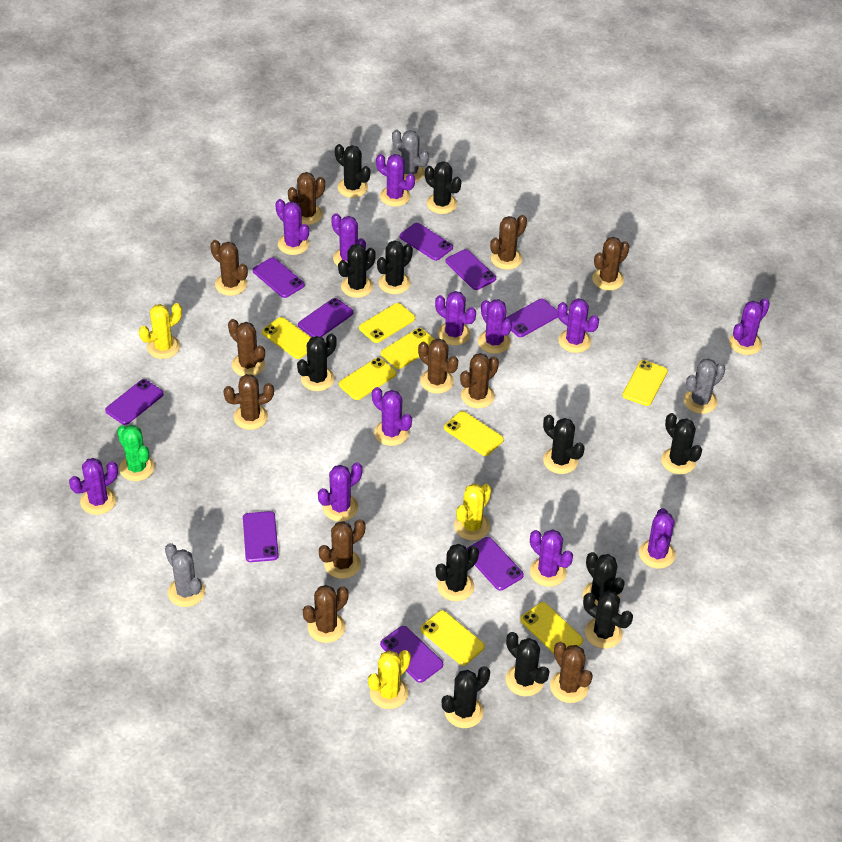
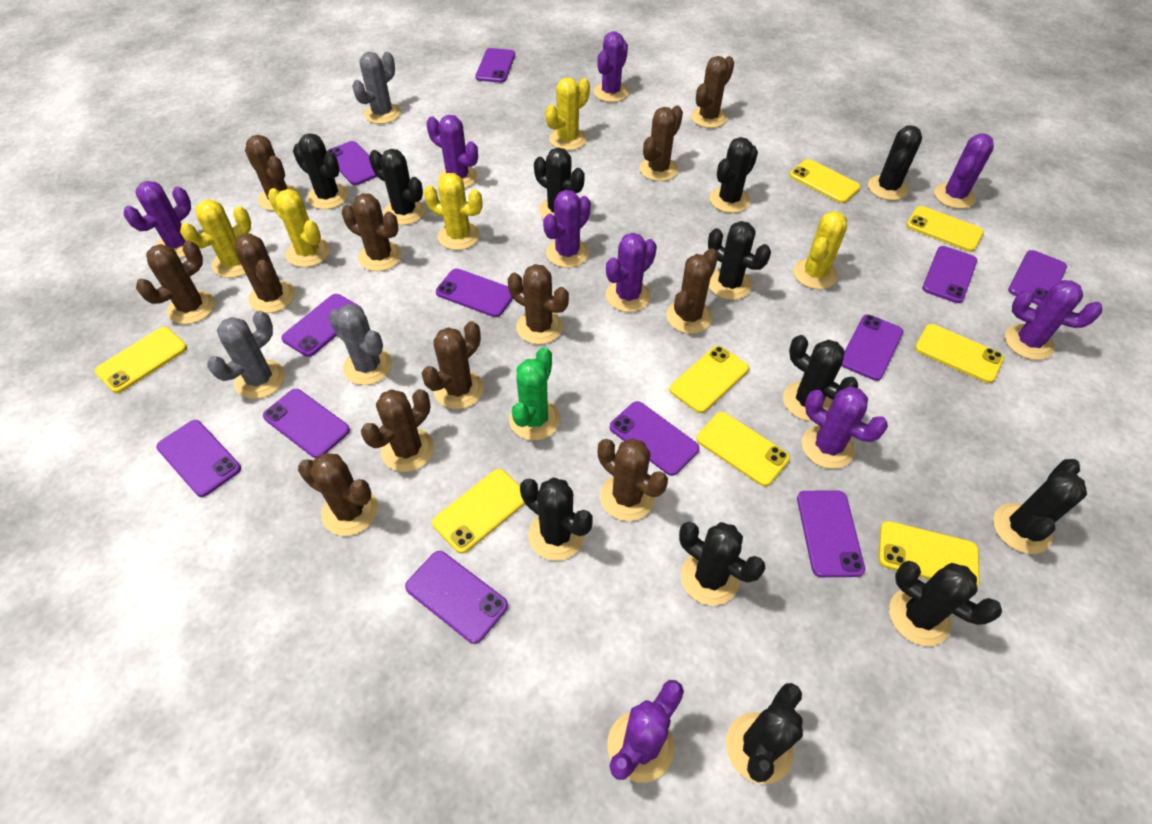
brown cactus: 11 -> 12
purple cactus: 12 -> 9
purple phone: 9 -> 12
yellow cactus: 3 -> 5

